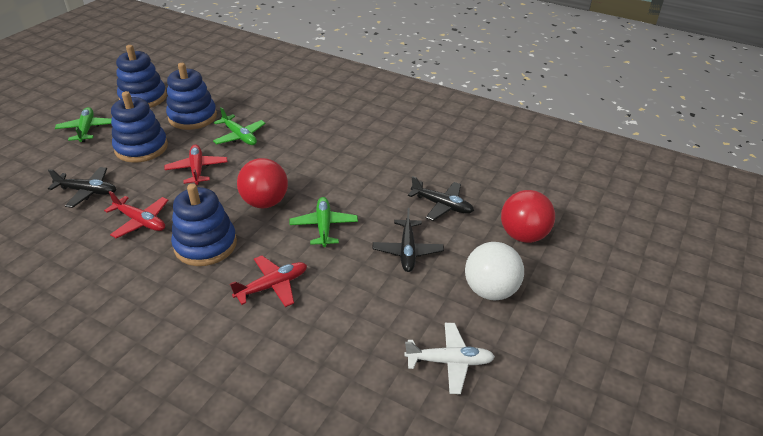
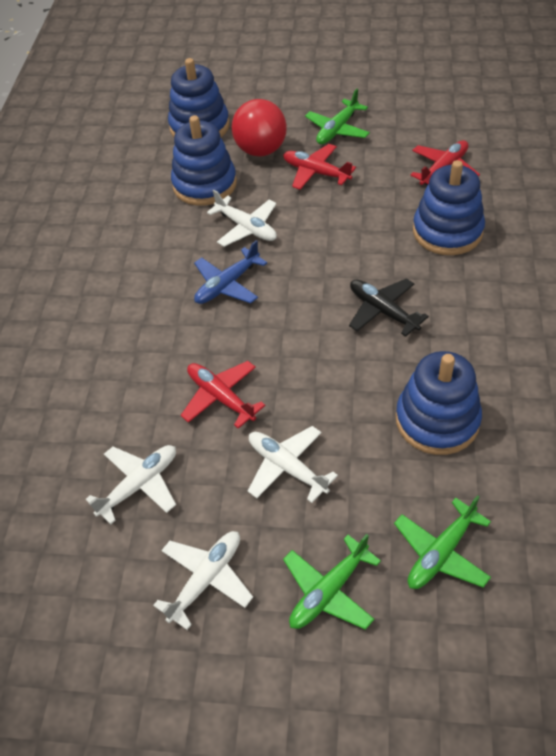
black plane: 3 -> 1
blue plane: 0 -> 1
red ball: 2 -> 1
white ball: 1 -> 0
white plane: 1 -> 4

